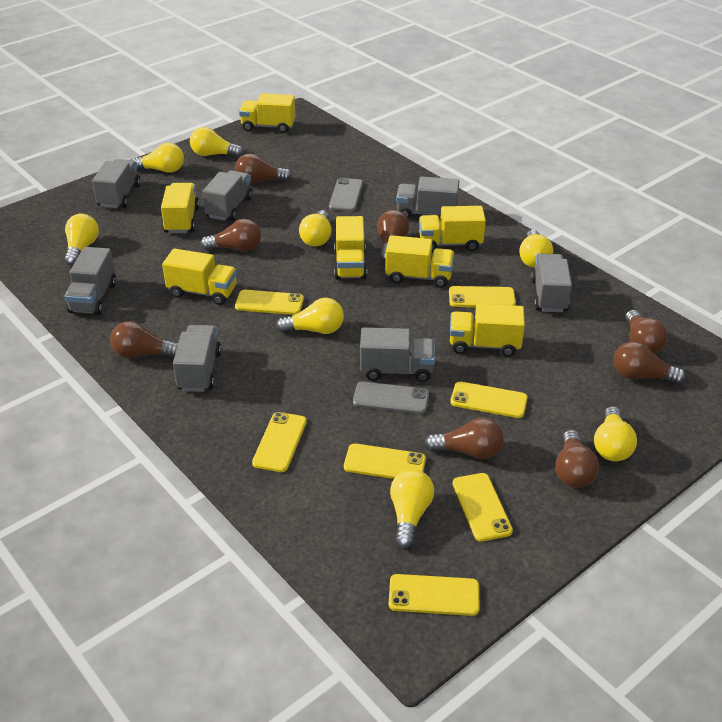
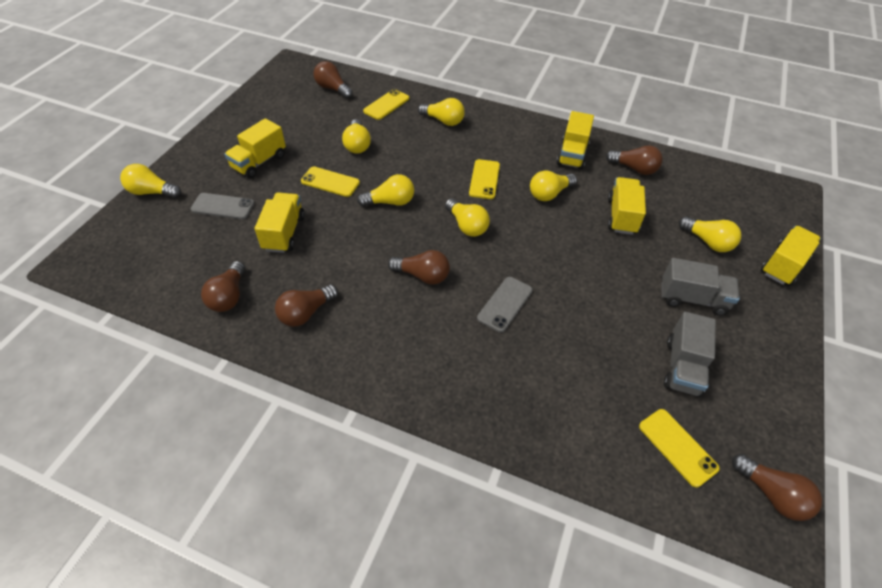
brown light bulb: 8 -> 6
grey truck: 7 -> 2
yellow light bulb: 8 -> 7
yellow phone: 7 -> 4
yellow truck: 7 -> 5

